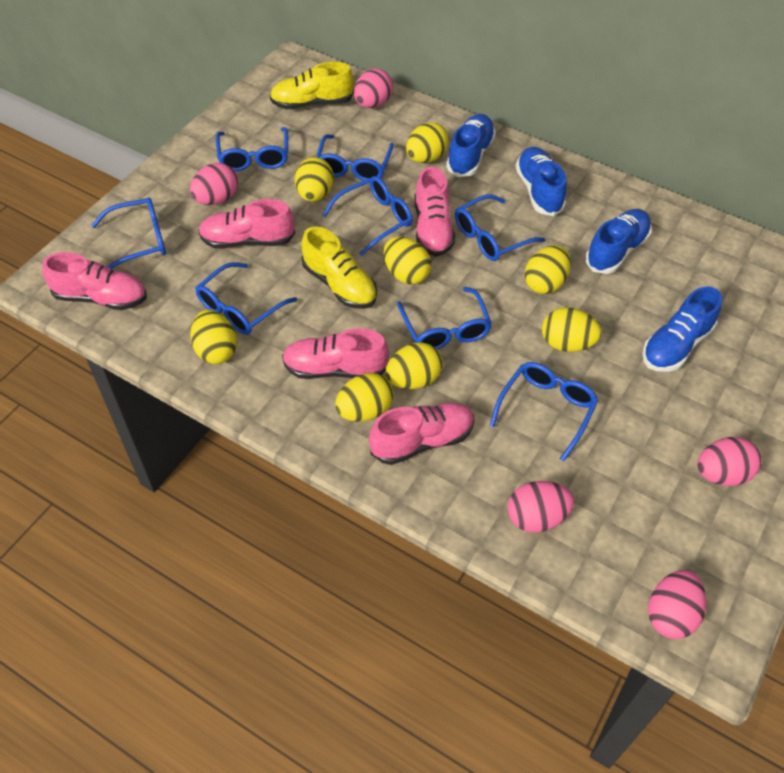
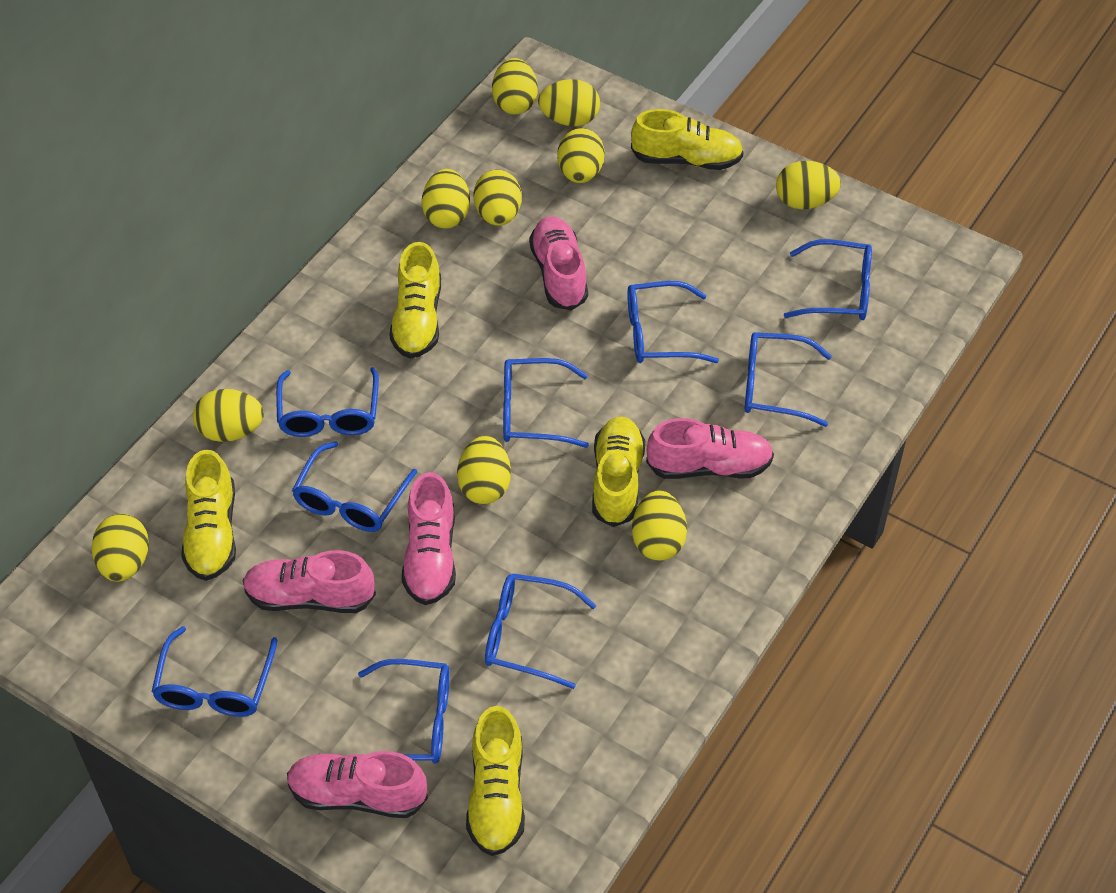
blue glasses: 8 -> 9
blue shoe: 4 -> 0
pink egg: 5 -> 0
yellow egg: 8 -> 10
yellow shoe: 2 -> 5

